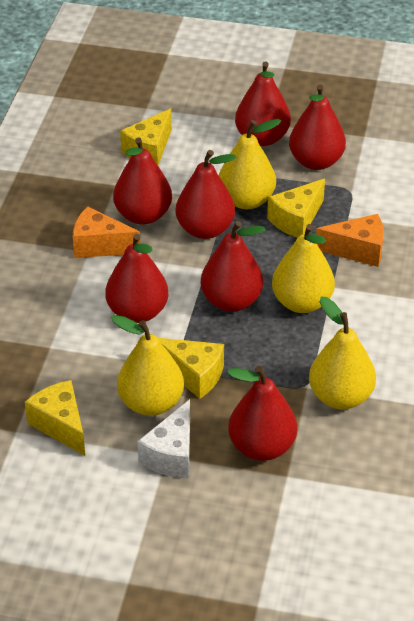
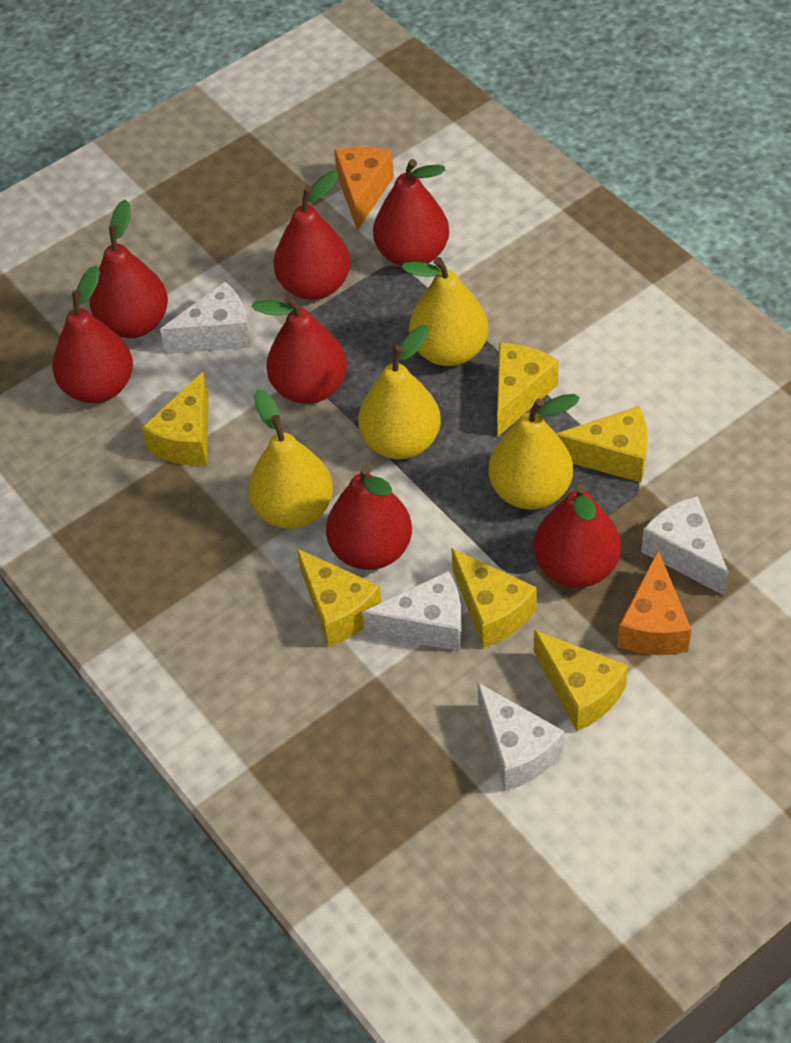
white cheese: 1 -> 4
yellow cheese: 4 -> 6

